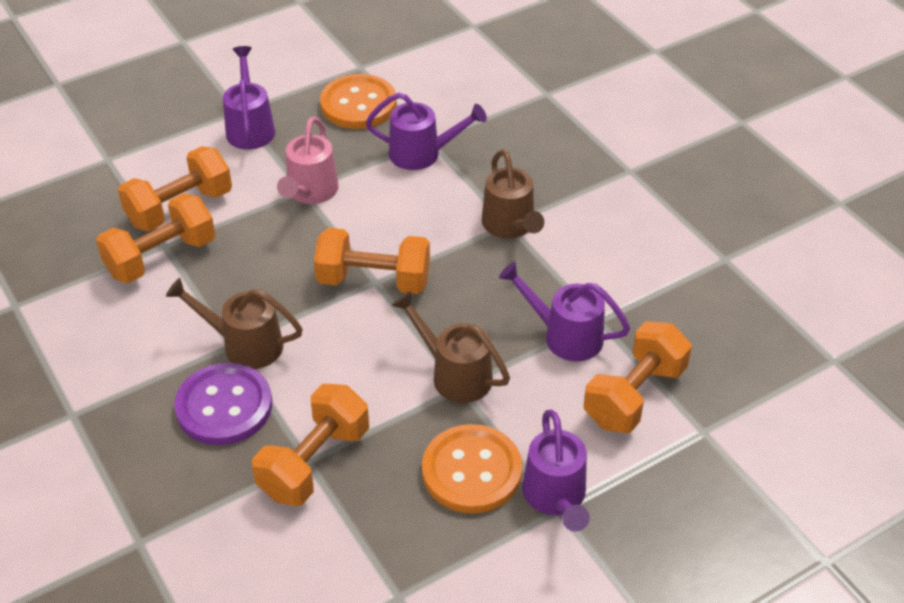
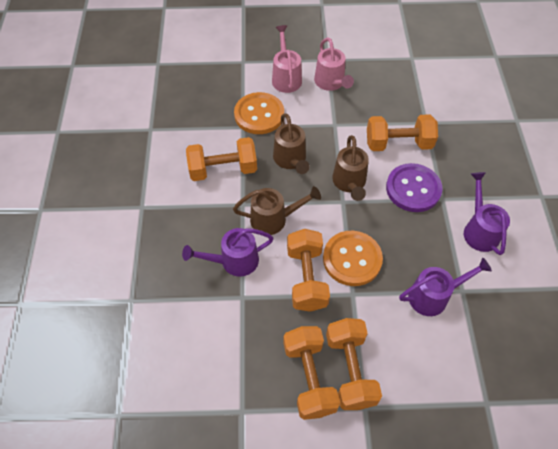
pink watering can: 1 -> 2
purple watering can: 4 -> 3

